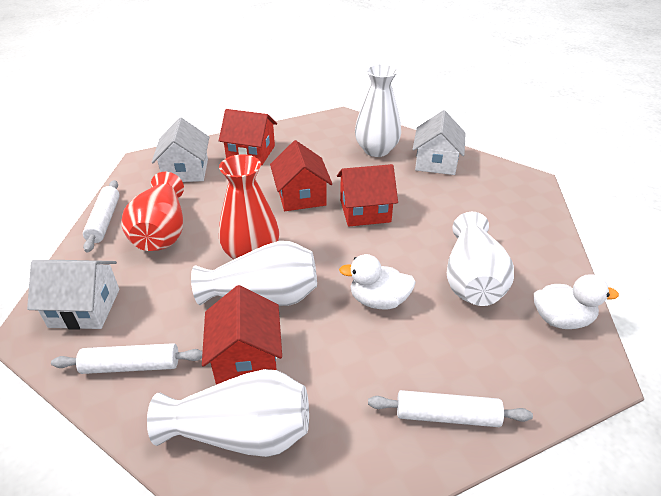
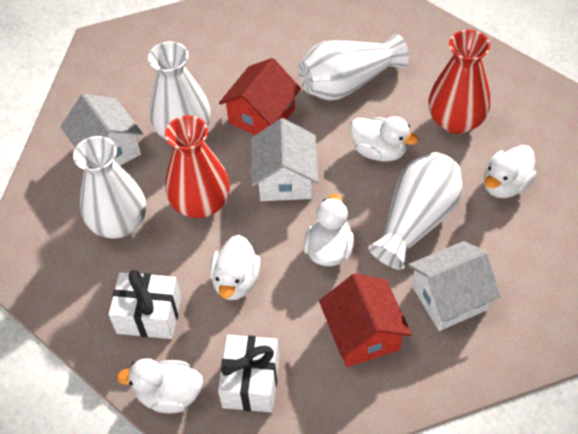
red house: 4 -> 2
white duck: 2 -> 5
white gift: 0 -> 2
white rolling pin: 3 -> 0

